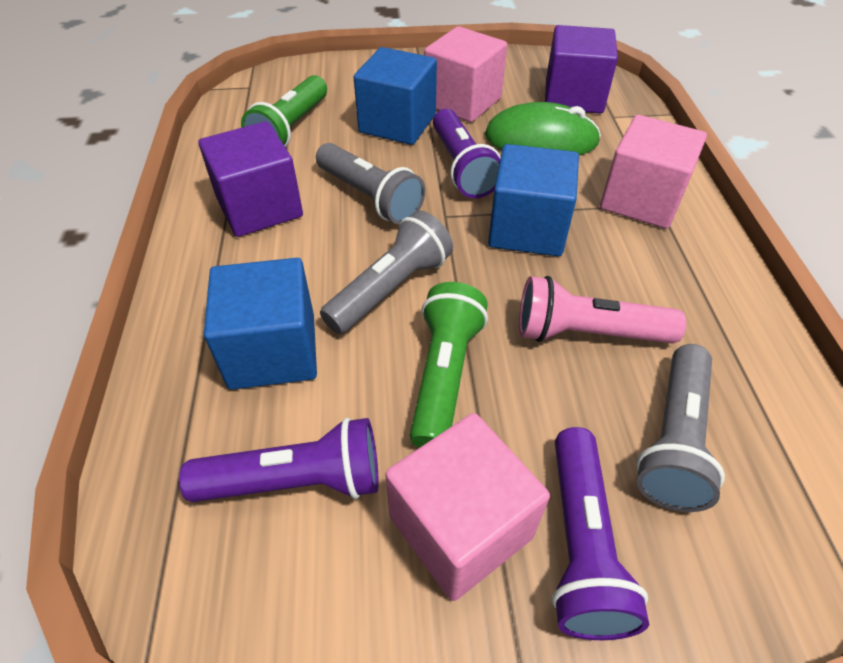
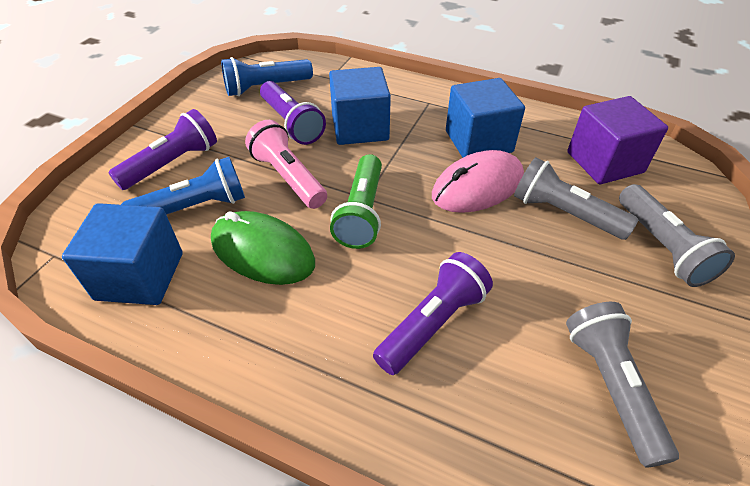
blue flashlight: 0 -> 2
green flashlight: 2 -> 1
pink cube: 3 -> 0
pink mouse: 0 -> 1
purple cube: 2 -> 1

